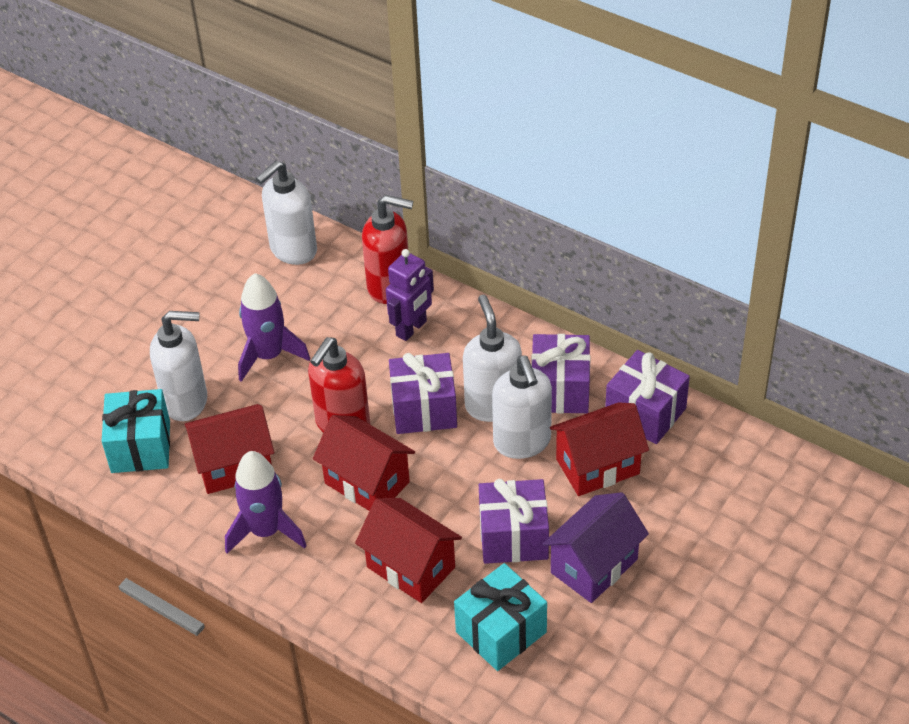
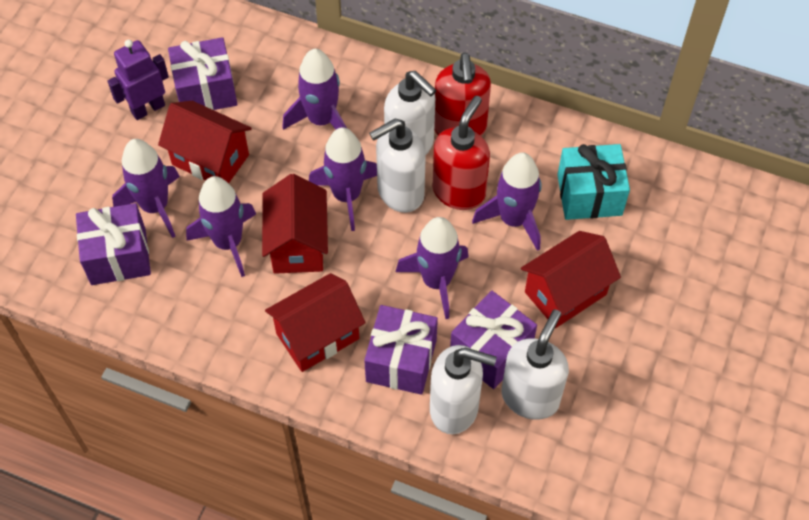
purple house: 1 -> 0
purple rocket: 2 -> 6
turquoise gift: 2 -> 1

